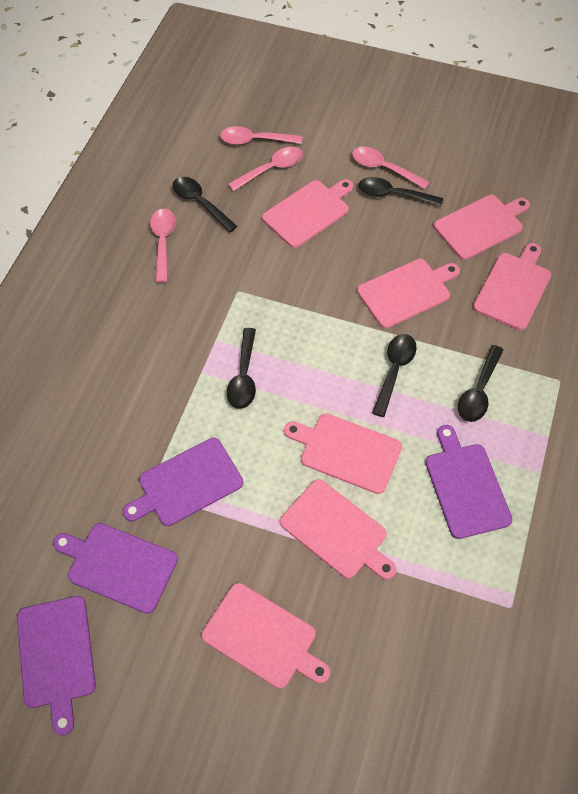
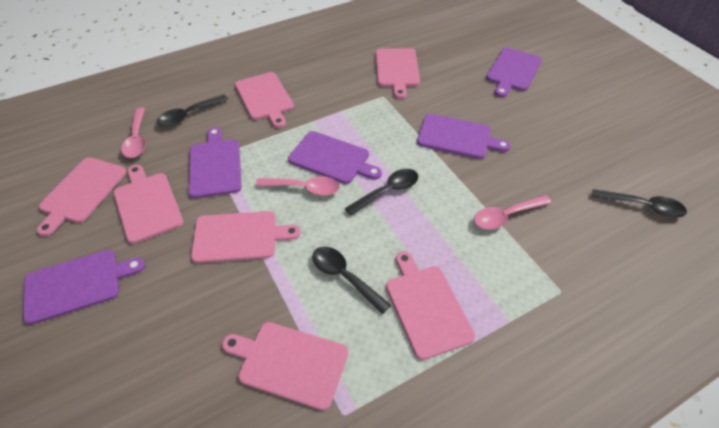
black spoon: 5 -> 4
pink spoon: 4 -> 3
purple cutting board: 4 -> 5

